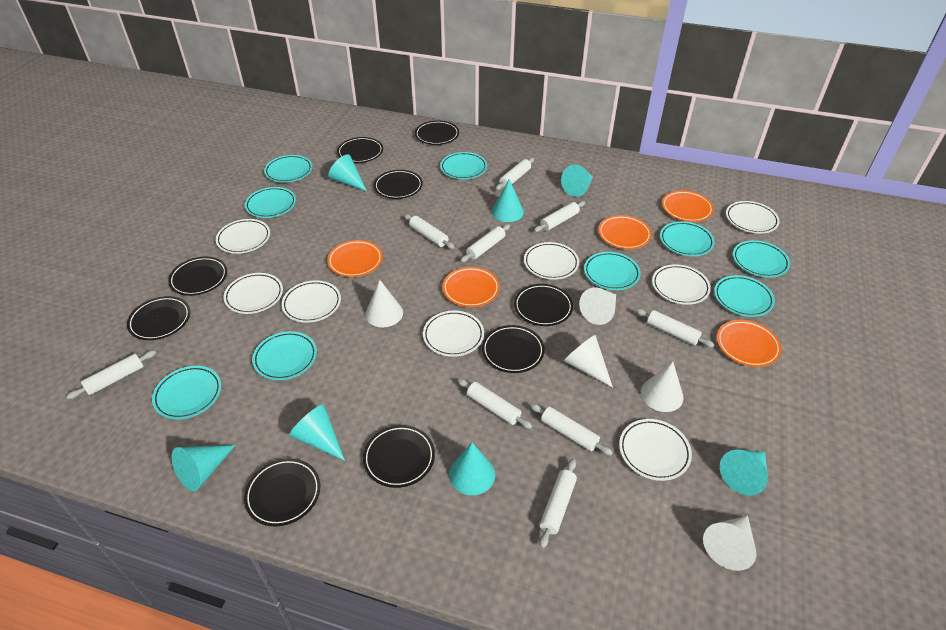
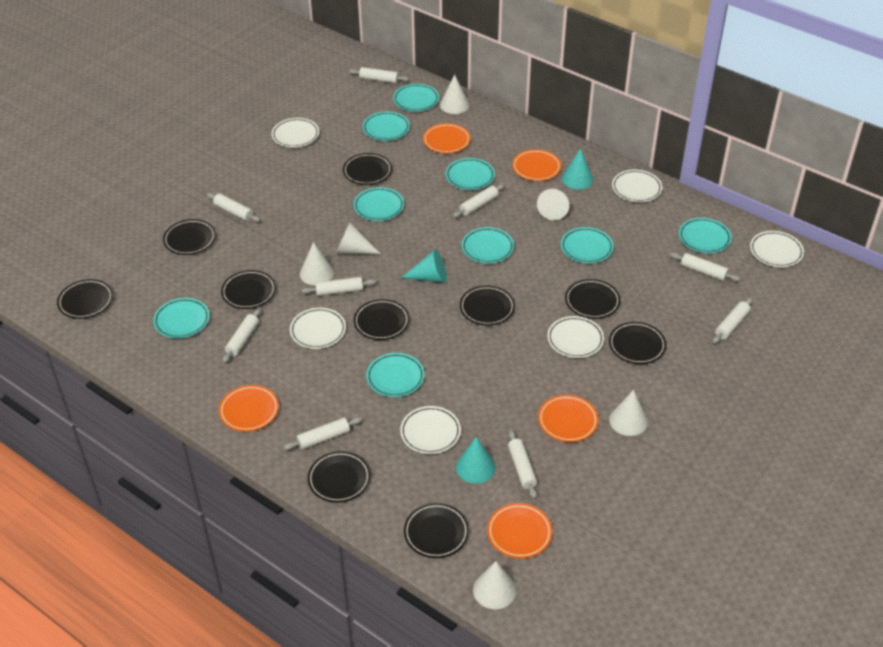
black plate: 9 -> 10
turquoise cone: 7 -> 3
white cone: 5 -> 6
white plate: 8 -> 6

